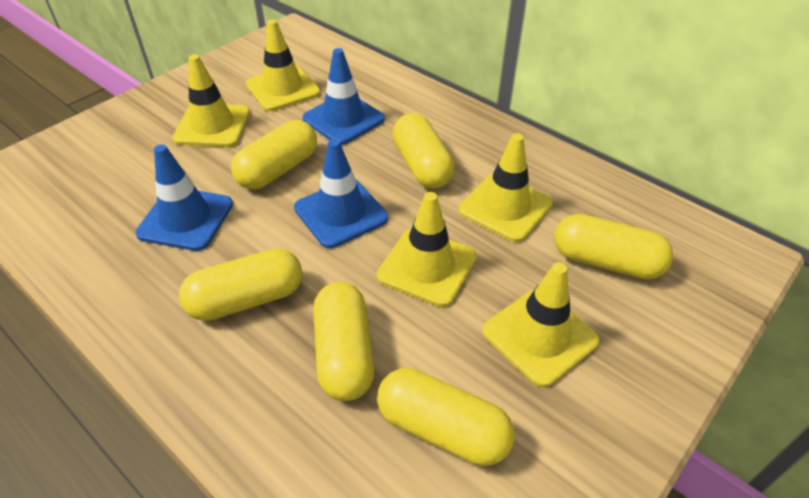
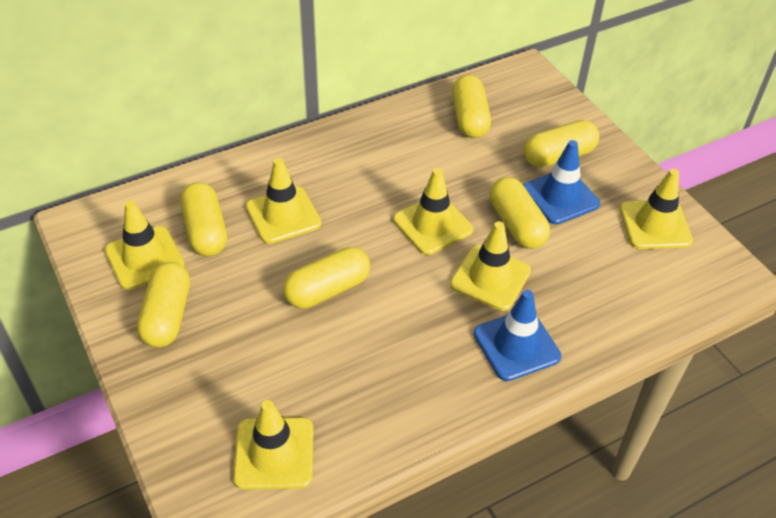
blue traffic cone: 3 -> 2
yellow traffic cone: 5 -> 6

